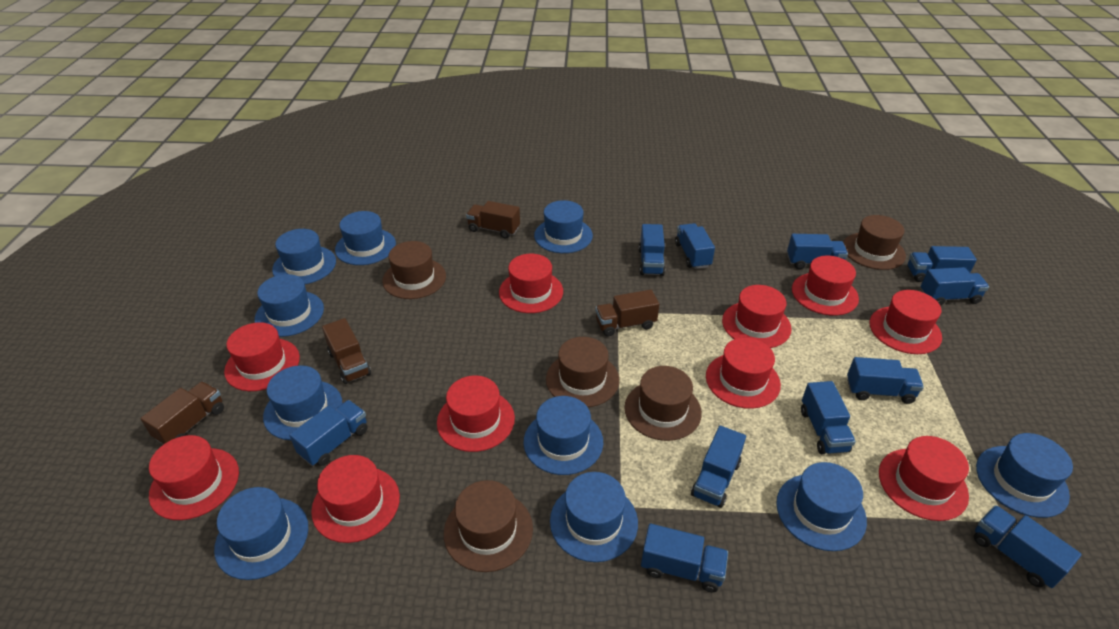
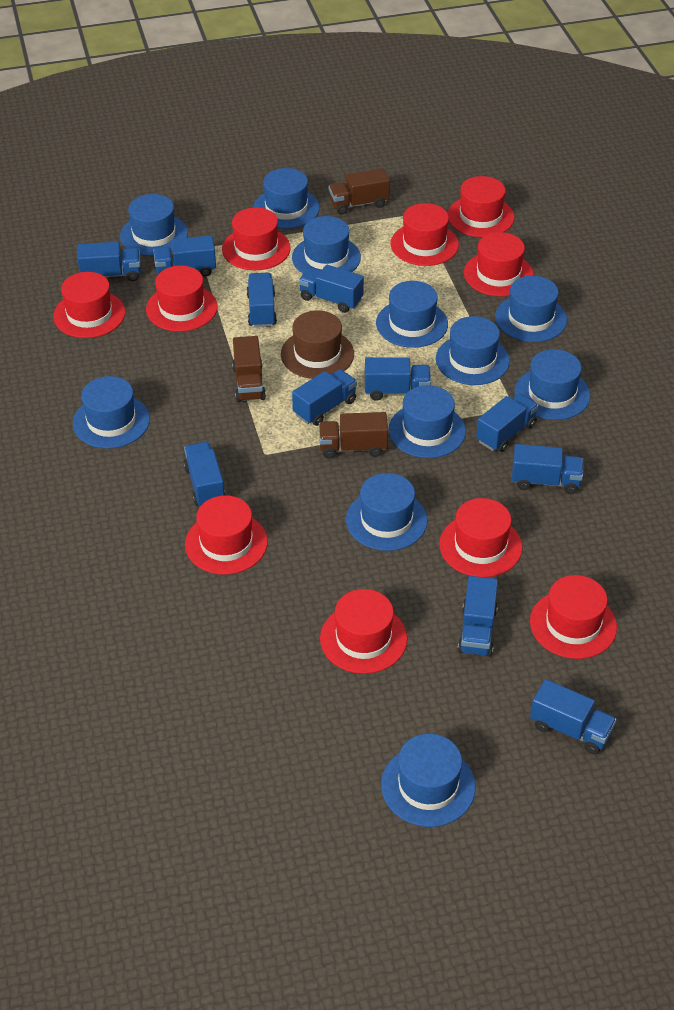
blue hat: 10 -> 11
brown hat: 5 -> 1
brown truck: 4 -> 3

